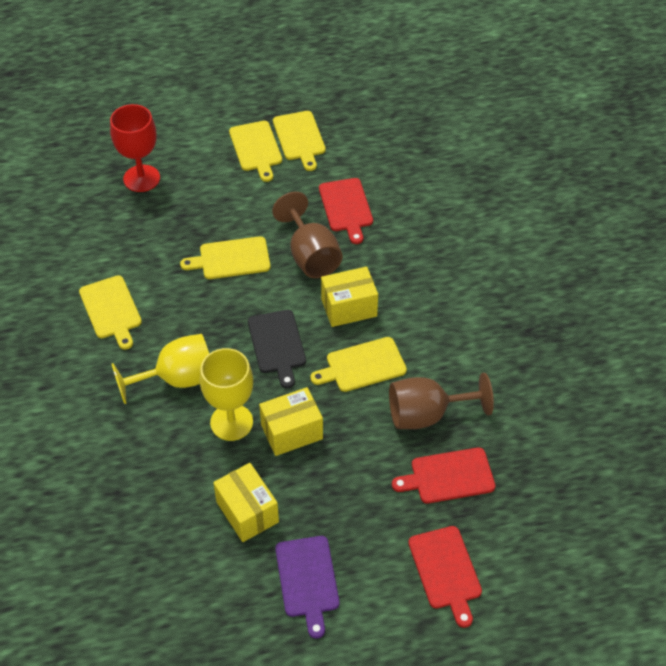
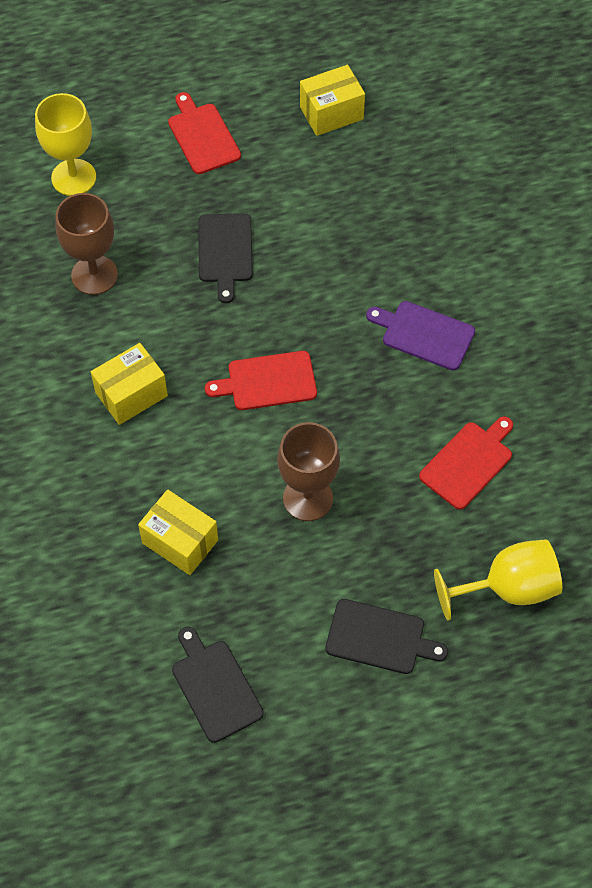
black cutting board: 1 -> 3
red goblet: 1 -> 0
yellow cutting board: 5 -> 0

